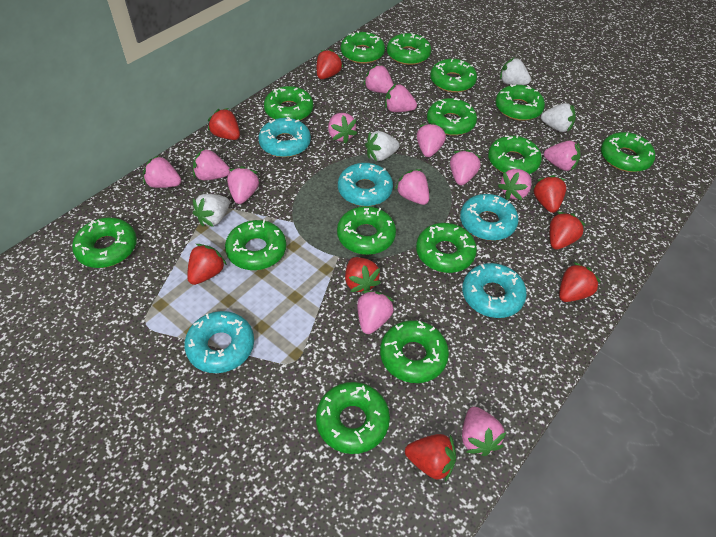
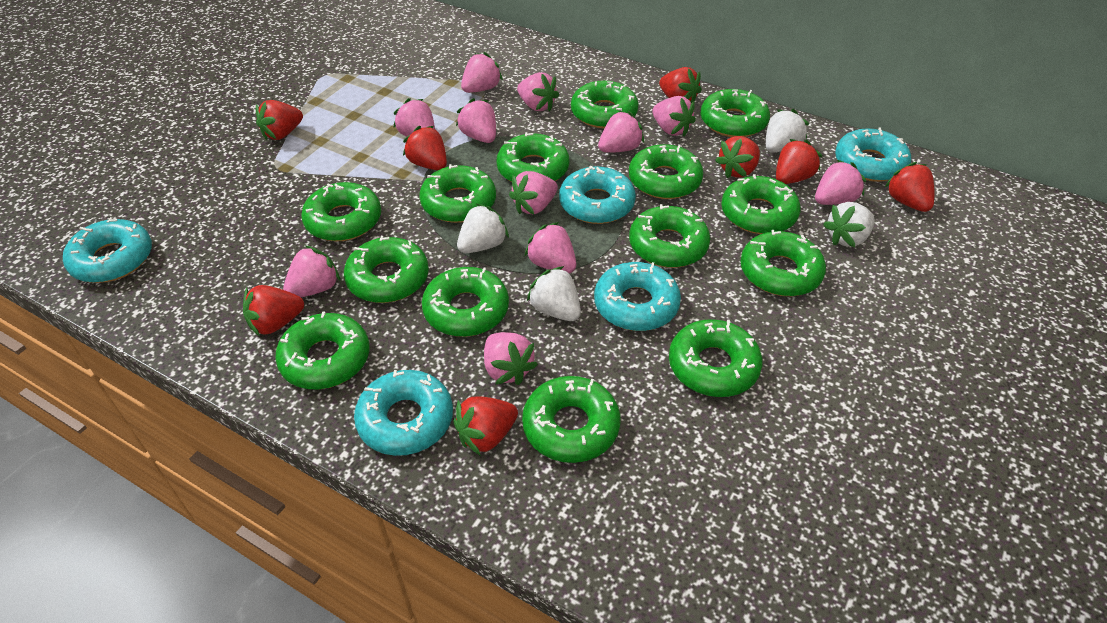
pink strawberry: 13 -> 11

